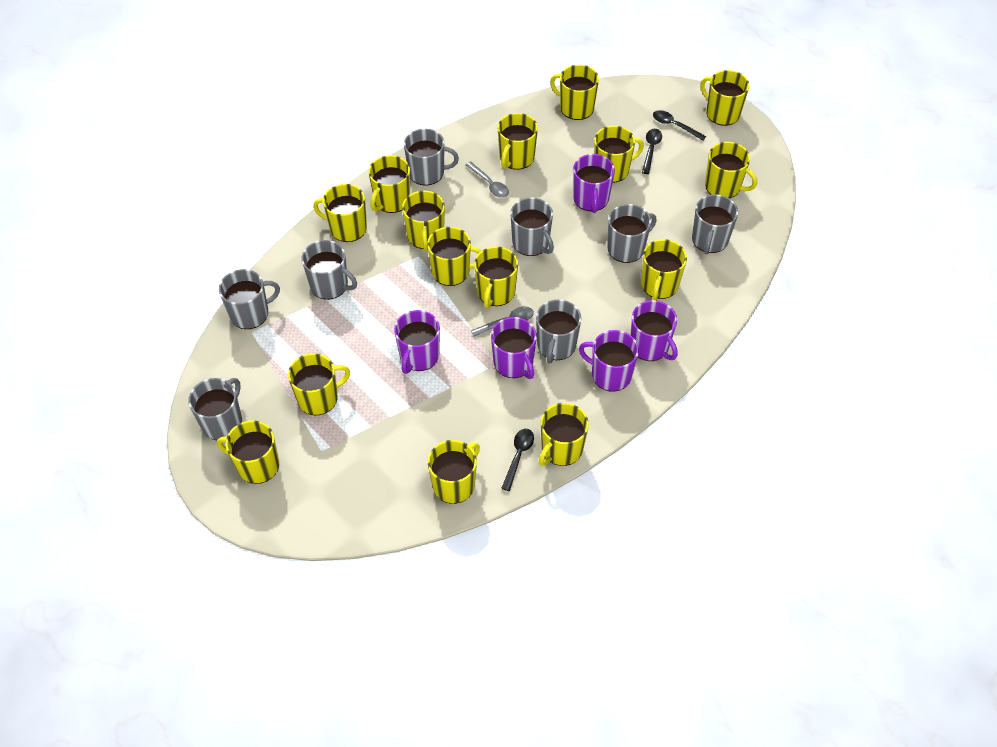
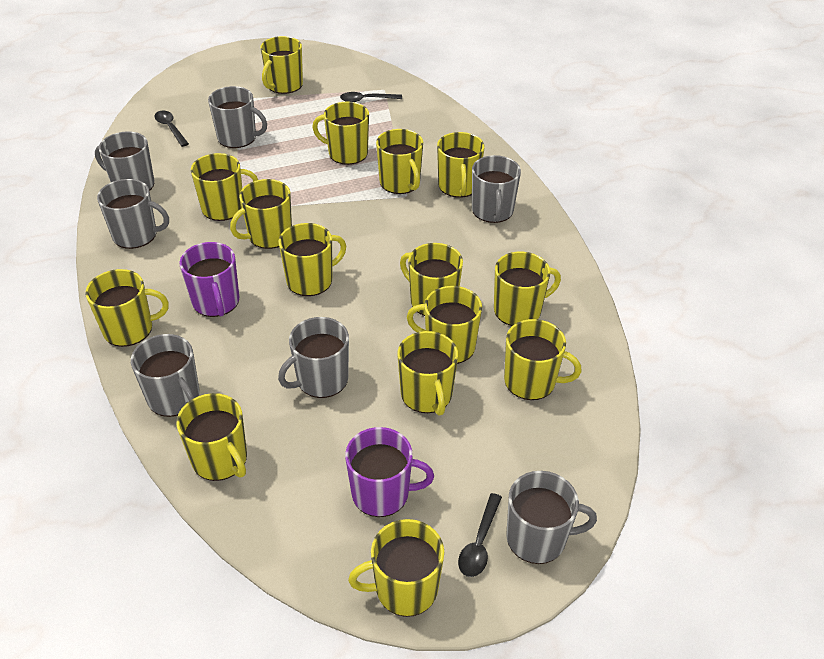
grey mug: 8 -> 7
grey spoon: 2 -> 0
purple mug: 5 -> 2

